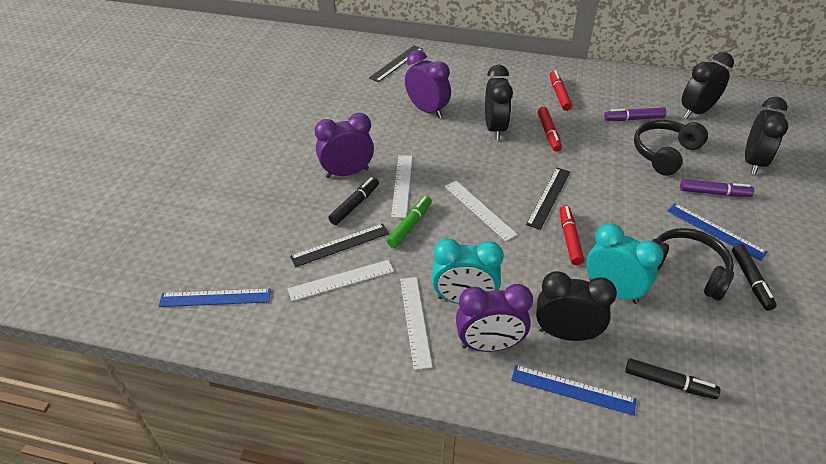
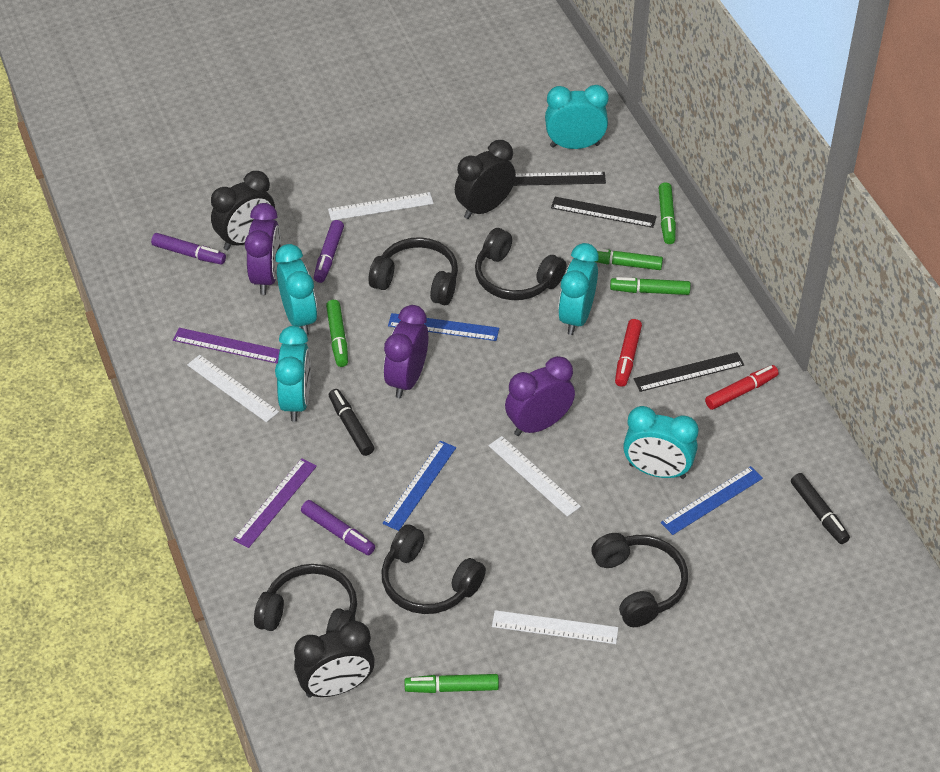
black clock: 4 -> 3
black headphones: 2 -> 5
black marker: 3 -> 2
green marker: 1 -> 5
purple marker: 2 -> 3
purple ruler: 0 -> 2
red marker: 3 -> 2
turquoise clock: 2 -> 5

